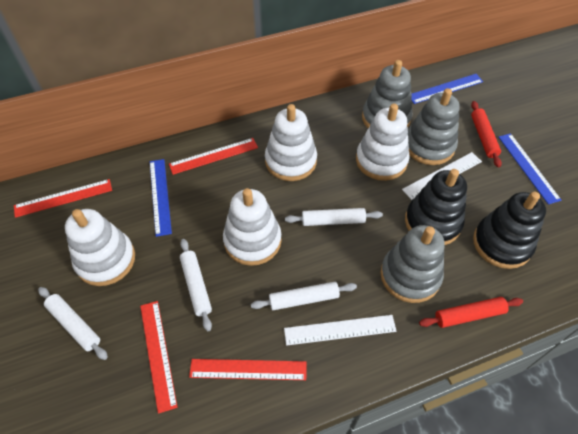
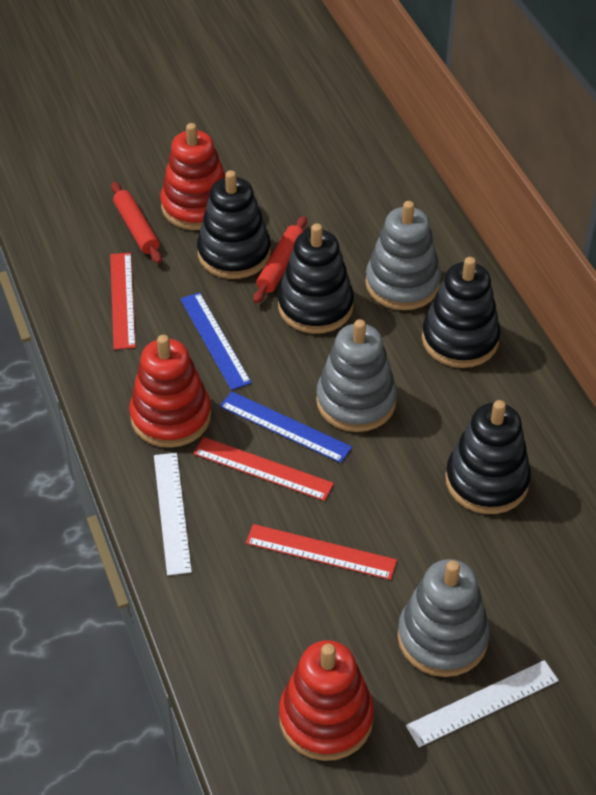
black stacking toy: 2 -> 4
blue ruler: 3 -> 2
red ruler: 4 -> 3
red stacking toy: 0 -> 3
white rolling pin: 4 -> 0
white stacking toy: 4 -> 0

